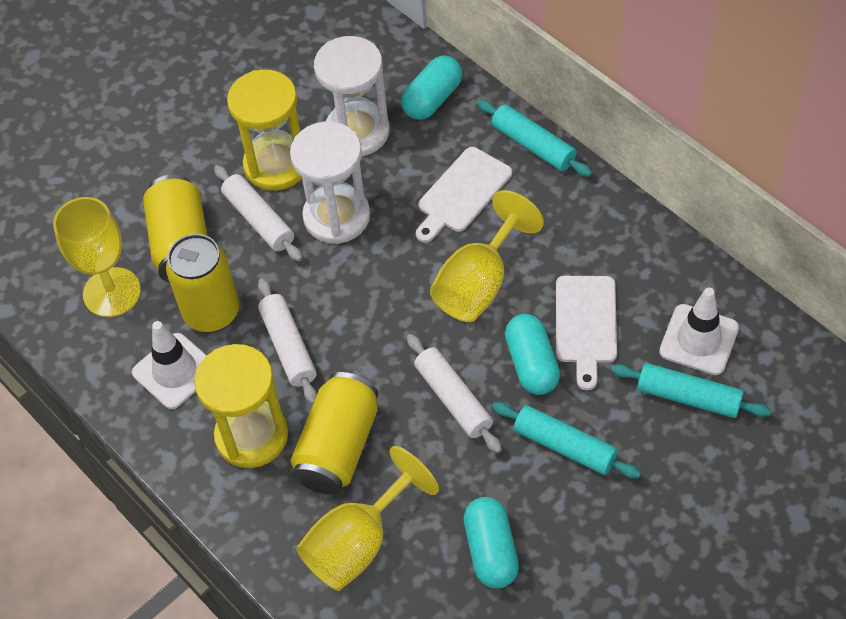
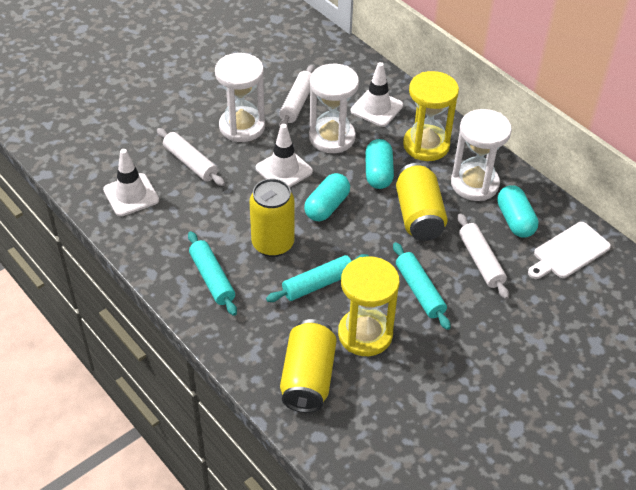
white cutting board: 2 -> 1
white hourglass: 2 -> 3
white traffic cone: 2 -> 3
yellow goblet: 3 -> 0

